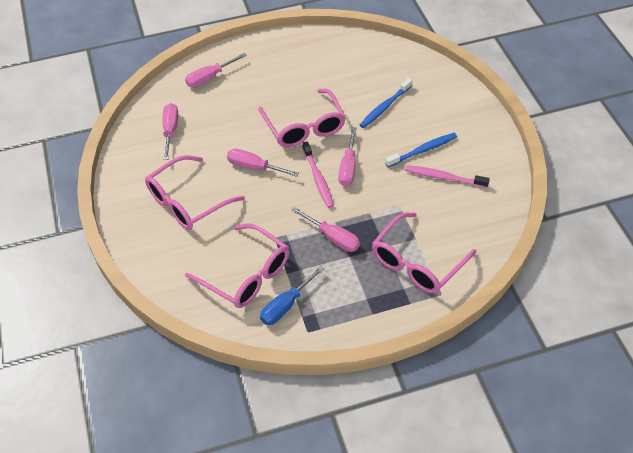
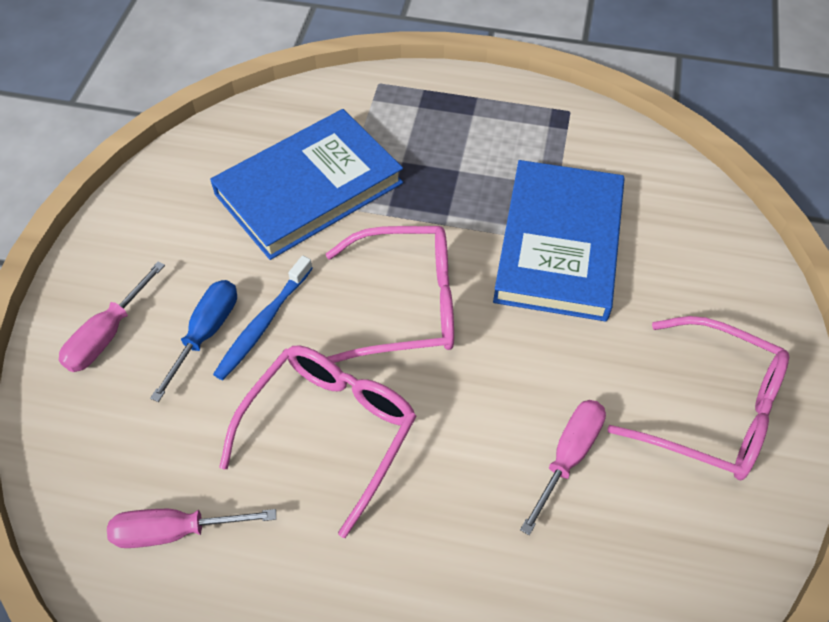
blue book: 0 -> 2
blue toothbrush: 2 -> 1
pink glasses: 4 -> 3
pink screwdriver: 5 -> 3
pink toothbrush: 2 -> 0

